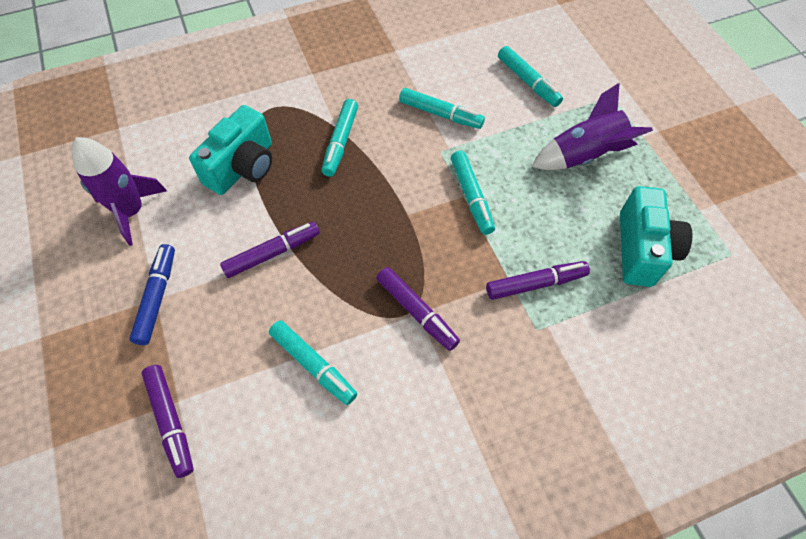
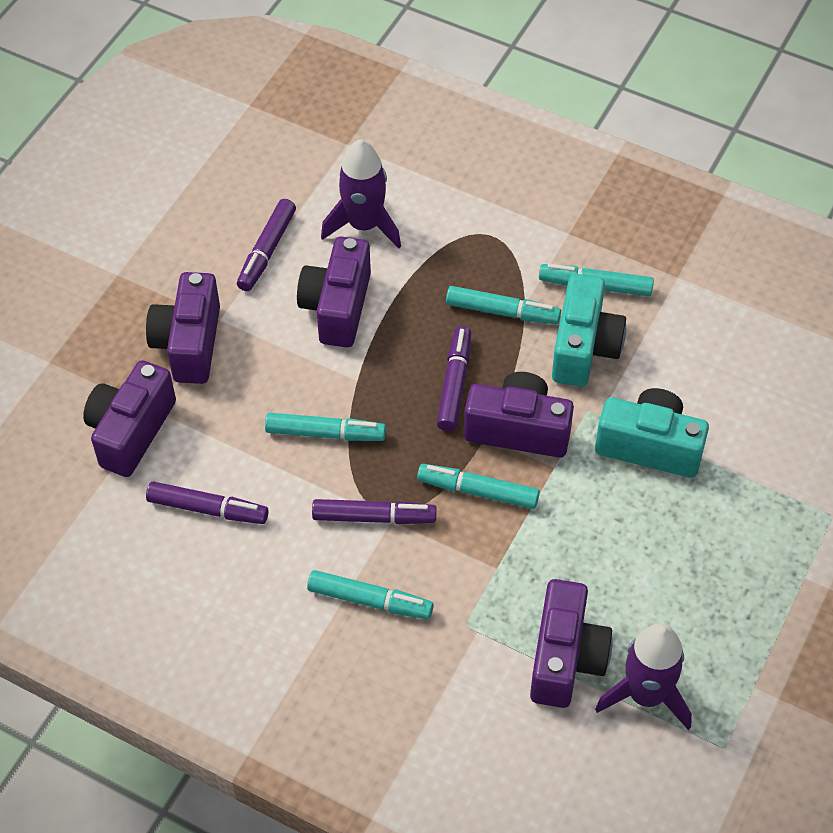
blue marker: 1 -> 0
purple camera: 0 -> 5

